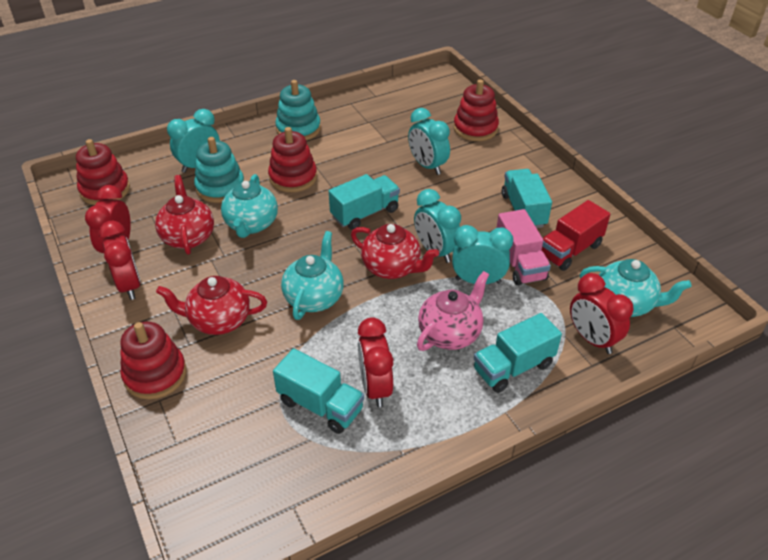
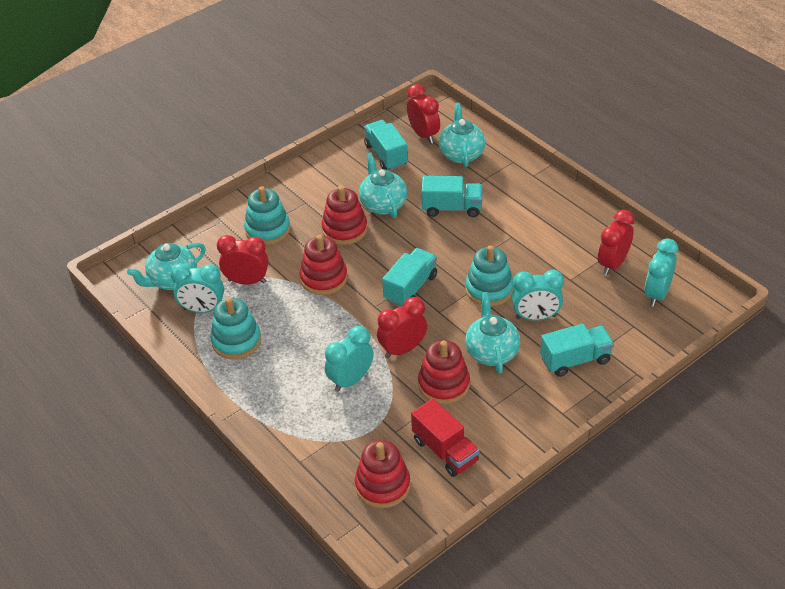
pink teapot: 1 -> 0
pink truck: 1 -> 0
red teapot: 3 -> 0
turquoise stacking toy: 2 -> 3
turquoise teapot: 3 -> 4

